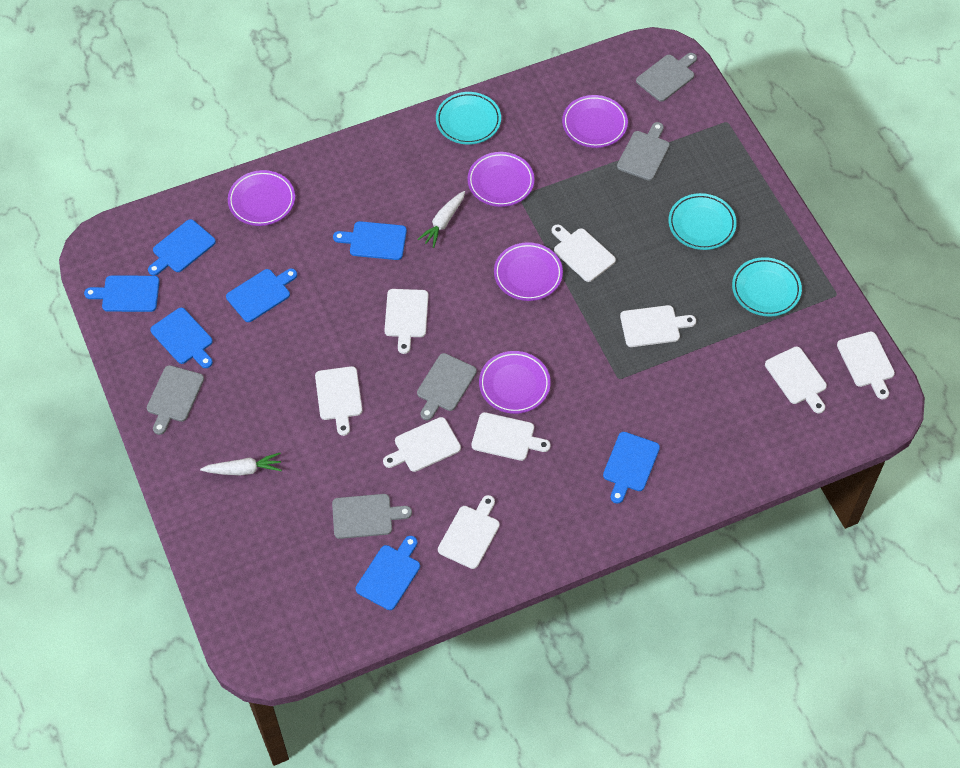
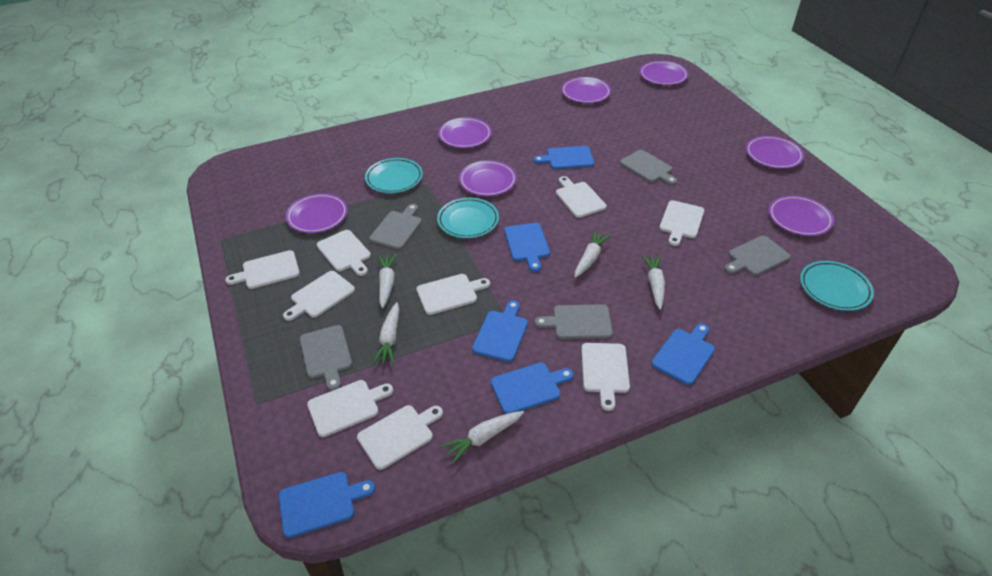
blue cutting board: 7 -> 6
purple plate: 5 -> 7
white carrot: 2 -> 5

